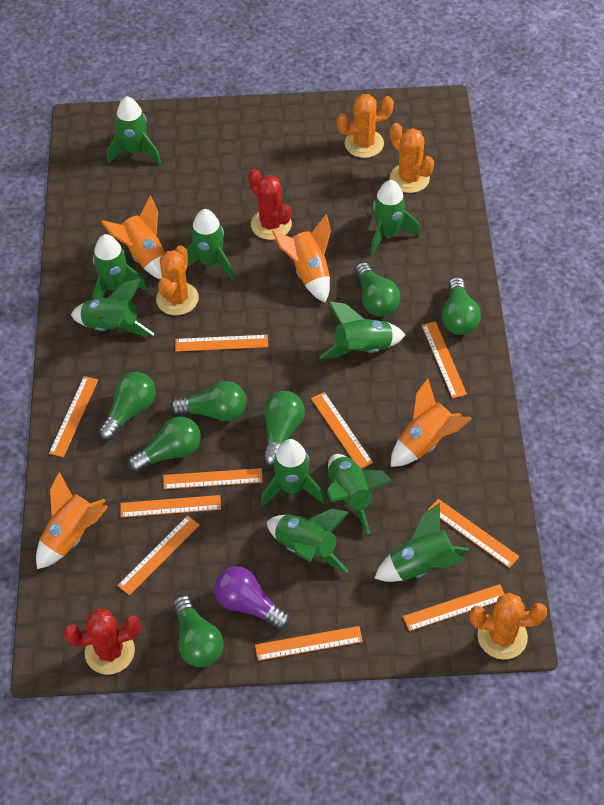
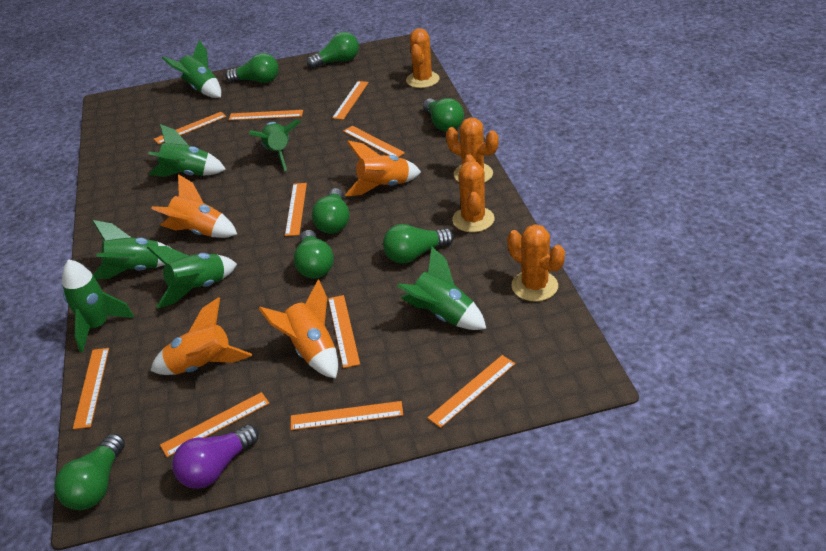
green rocket: 10 -> 7
red cactus: 2 -> 0

